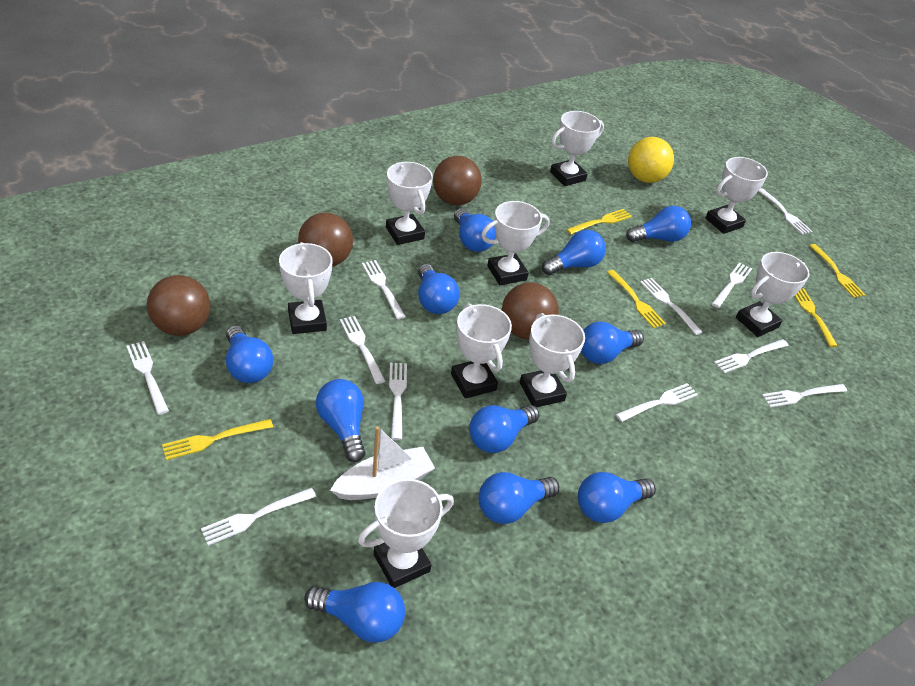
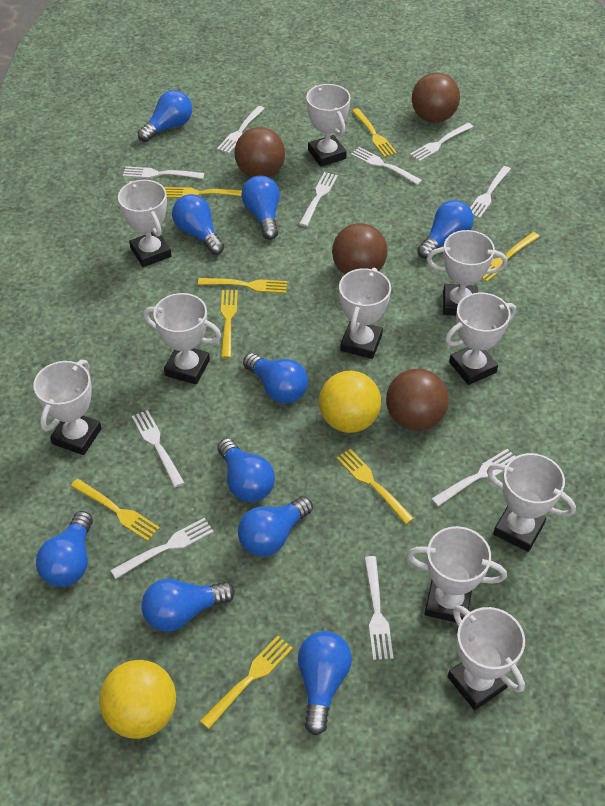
blue light bulb: 11 -> 10
white boat: 1 -> 0
white fork: 11 -> 10
white trophy: 9 -> 10
yellow ball: 1 -> 2
yellow fork: 5 -> 8

